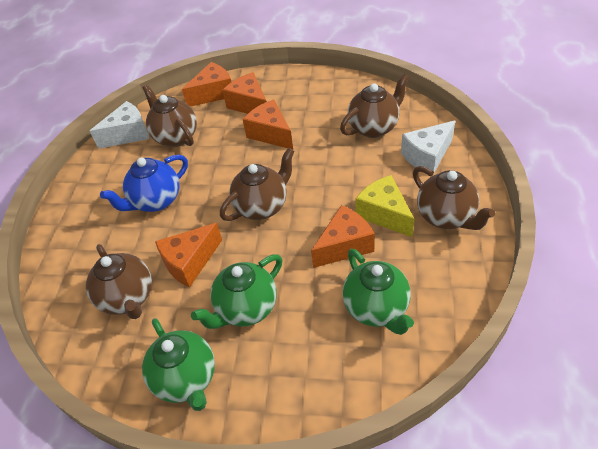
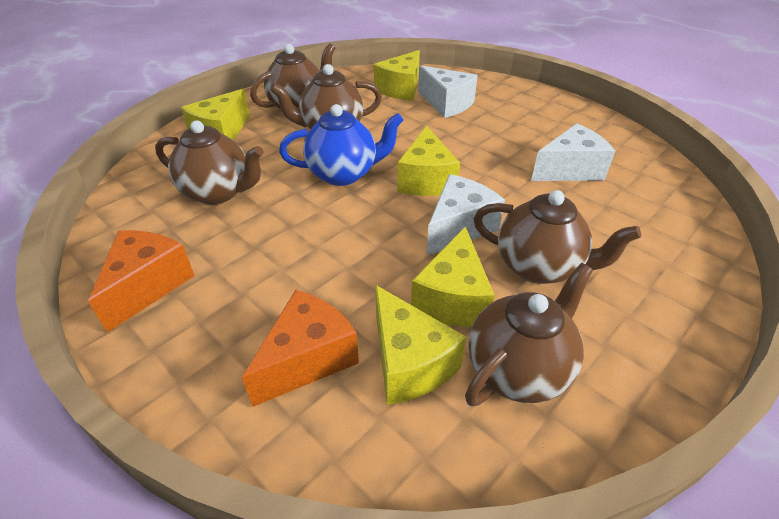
green teapot: 3 -> 0
orange cheese: 5 -> 2
white cheese: 2 -> 3
yellow cheese: 1 -> 5

